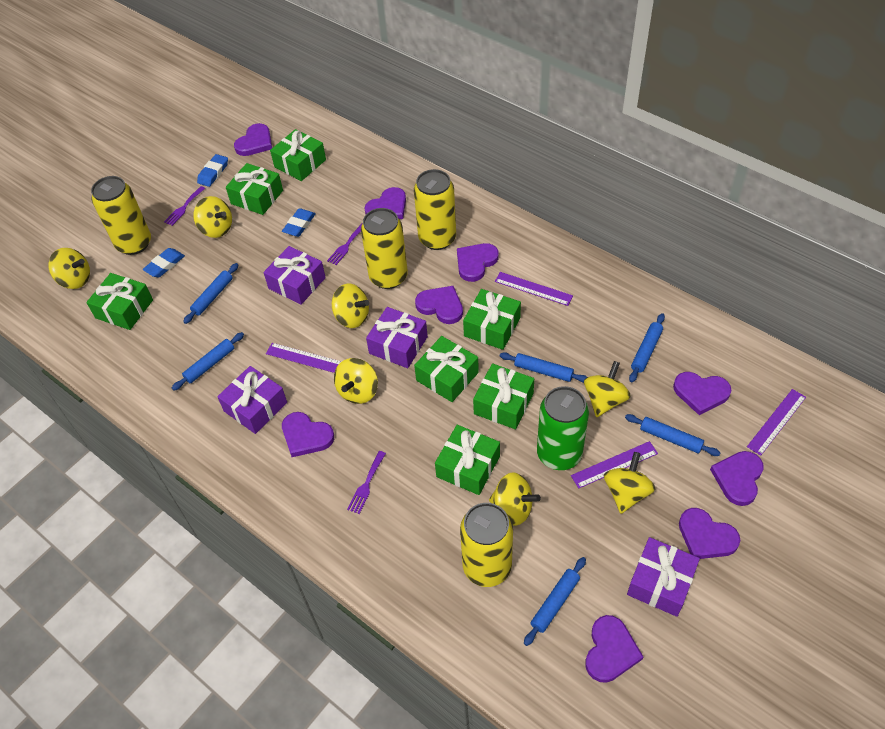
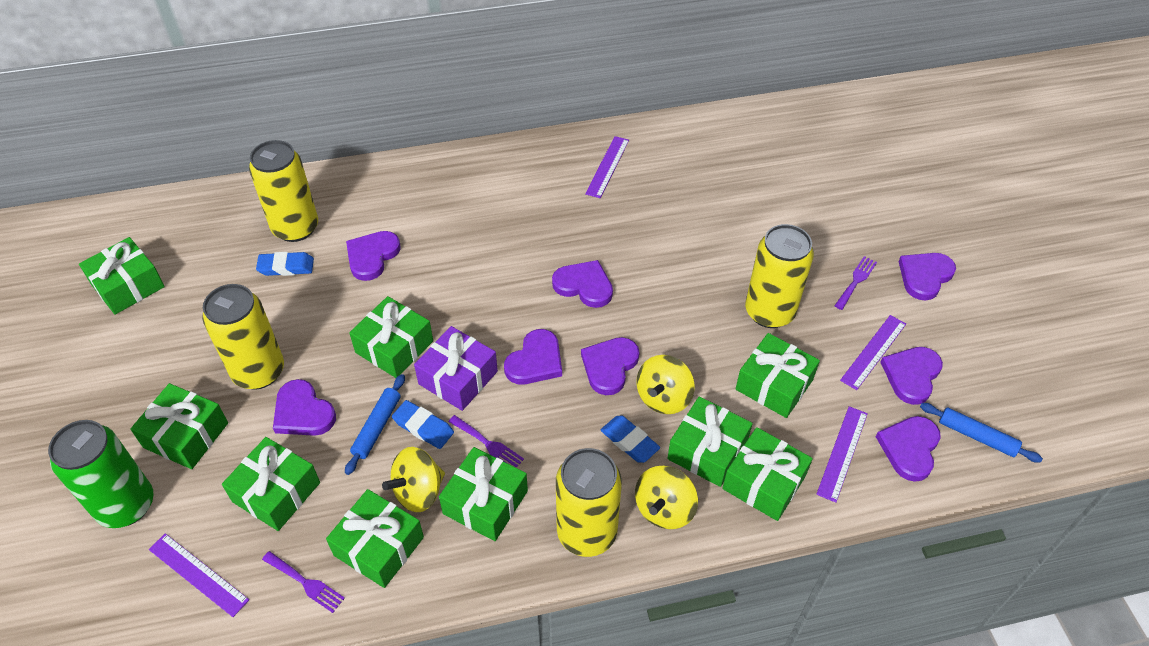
blue rolling pin: 6 -> 2
green gift: 7 -> 9
purple gift: 4 -> 1
purple heart: 9 -> 8
yellow spinning top: 7 -> 3

